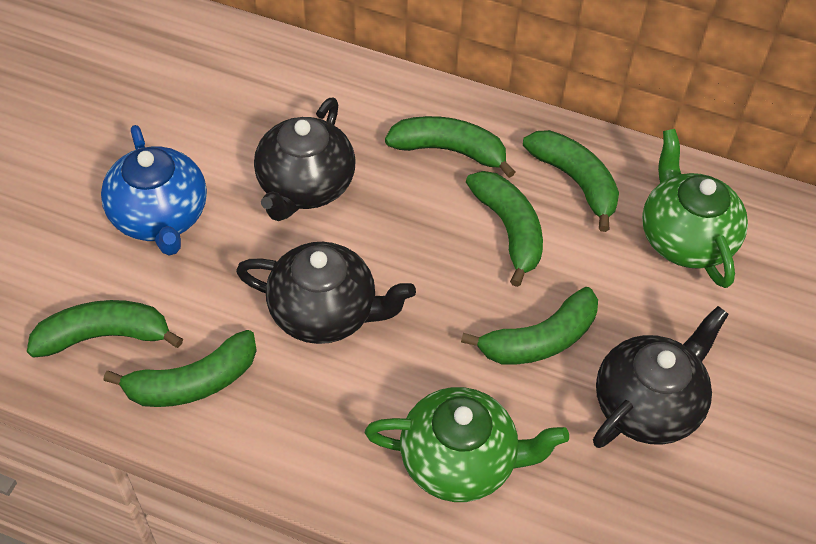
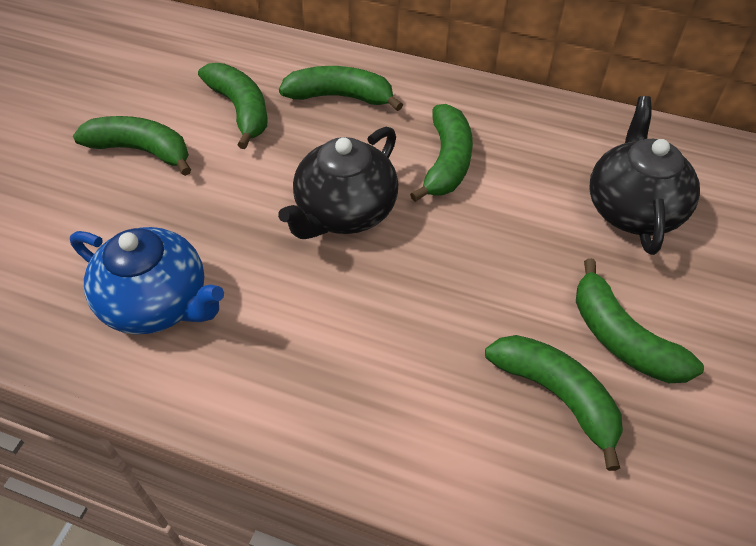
black teapot: 3 -> 2
green teapot: 2 -> 0

